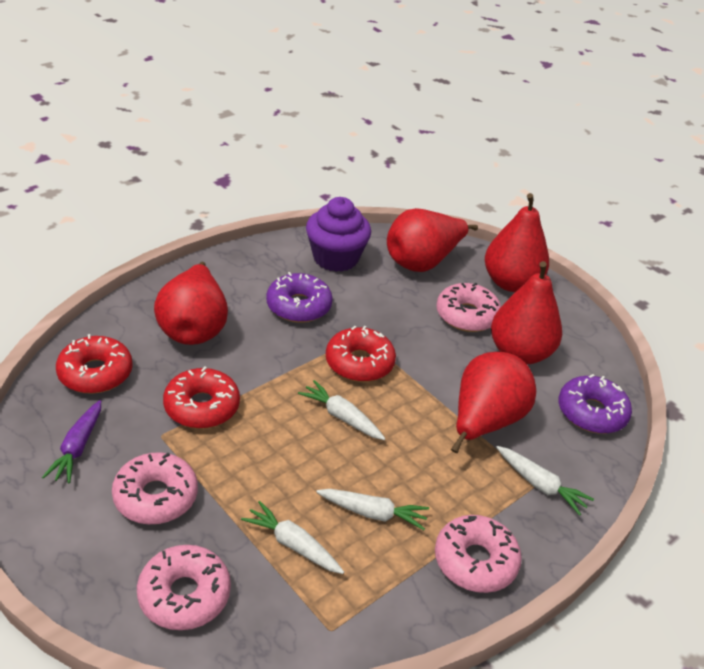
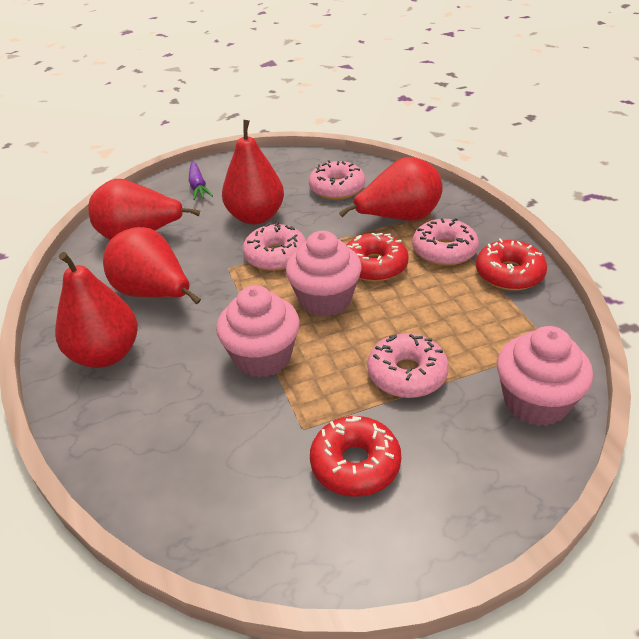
pink cupcake: 0 -> 3
purple cupcake: 1 -> 0
purple donut: 2 -> 0
white carrot: 4 -> 0

